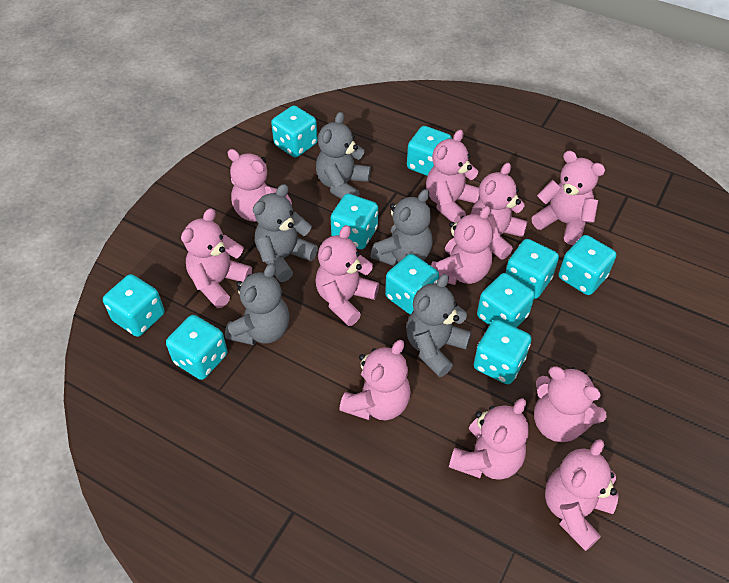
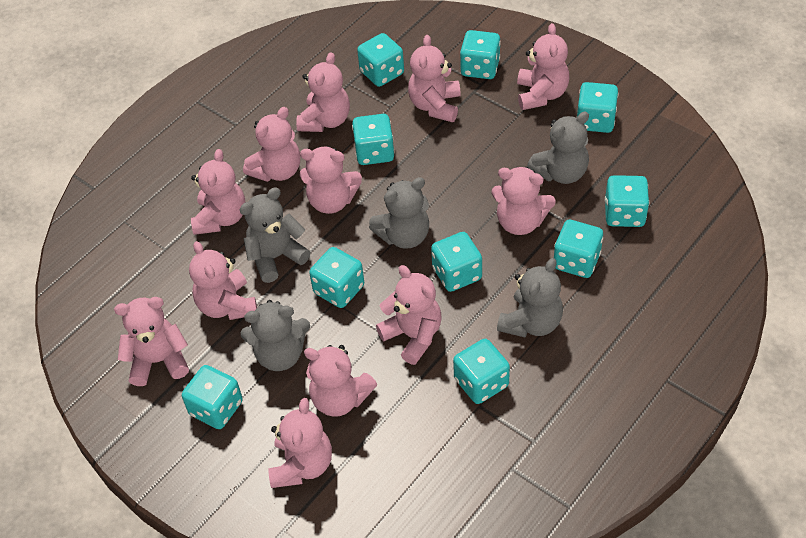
pink teddy bear: 11 -> 12

